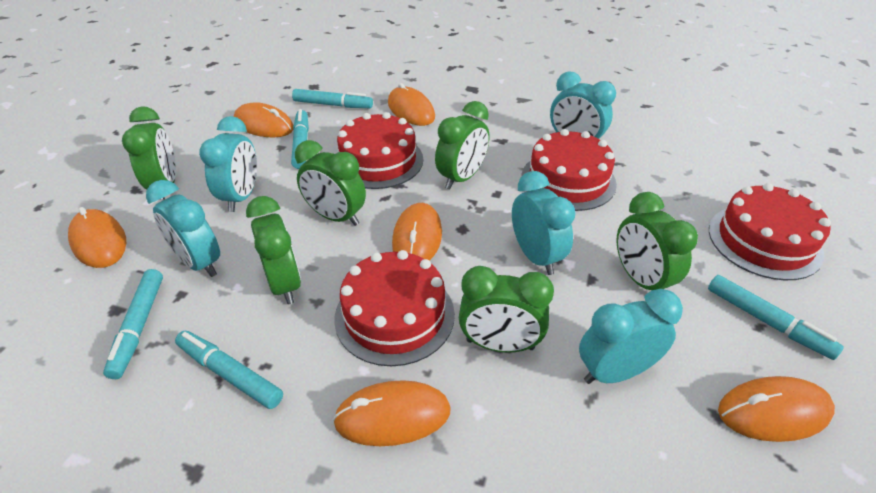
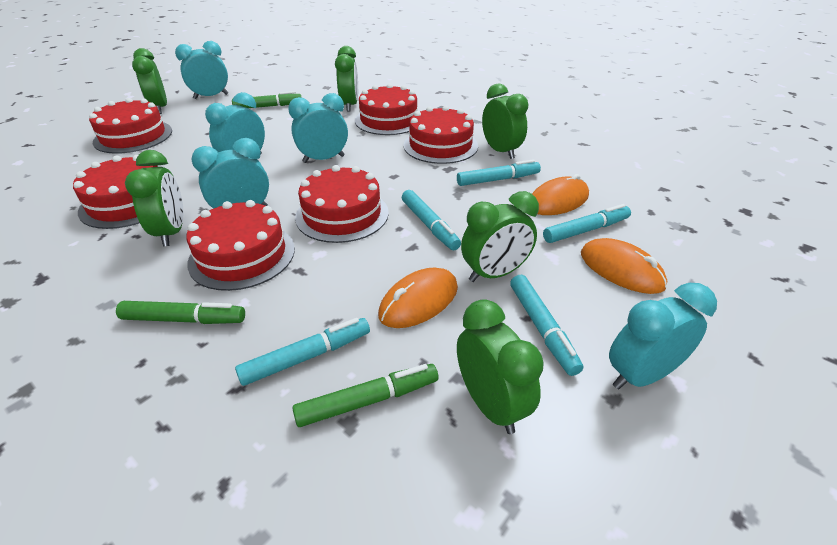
green marker: 0 -> 3
orange mouse: 6 -> 3
red cake: 4 -> 6

